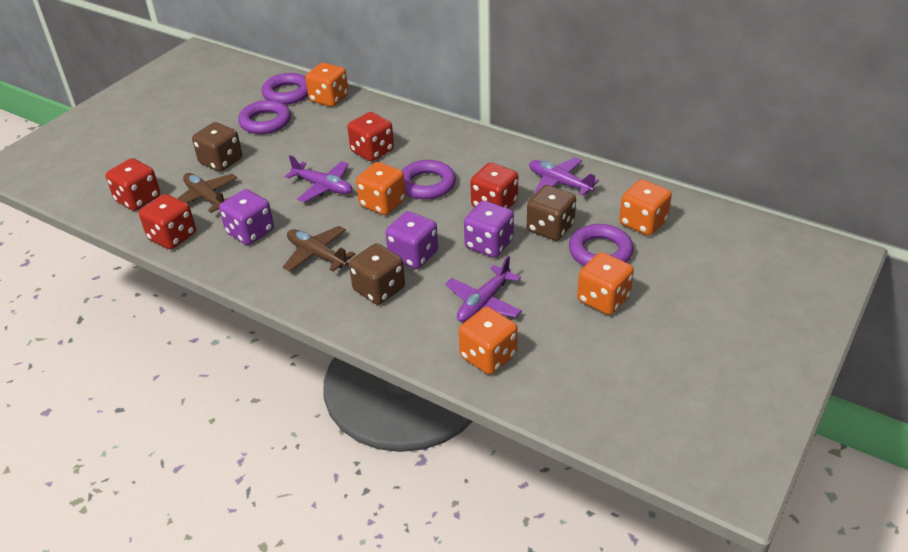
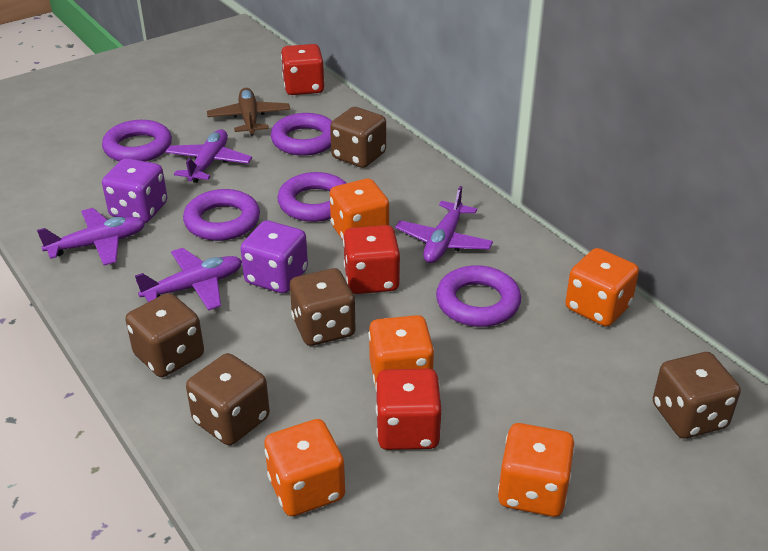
brown dice: 3 -> 5
brown plane: 2 -> 1
purple dice: 3 -> 2
purple plane: 3 -> 4
purple ring: 4 -> 5
red dice: 4 -> 3

